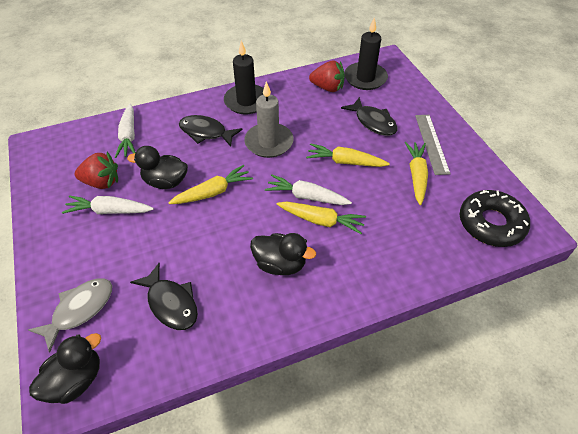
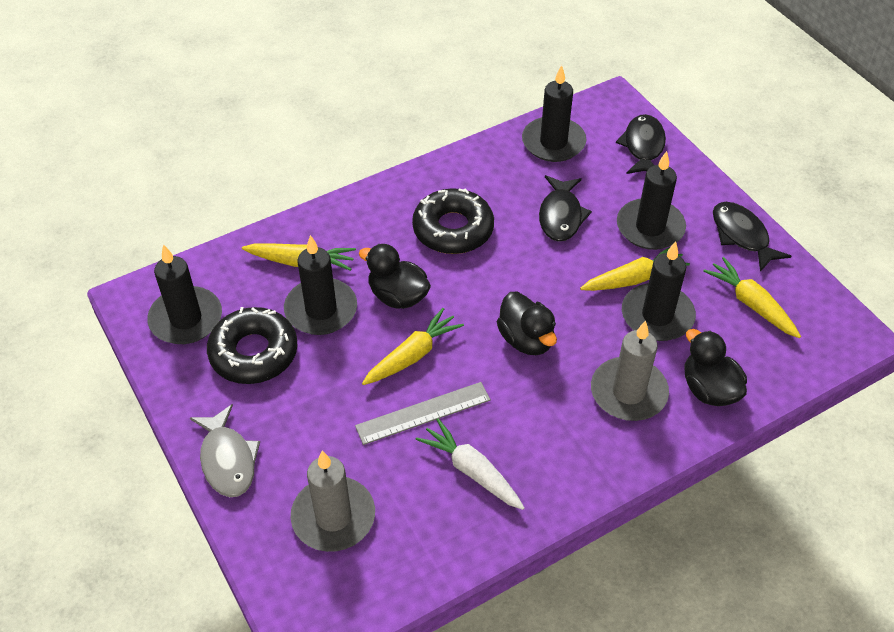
black candle: 2 -> 5
black donut: 1 -> 2
grey candle: 1 -> 2
red strawberry: 2 -> 0
white carrot: 3 -> 1

